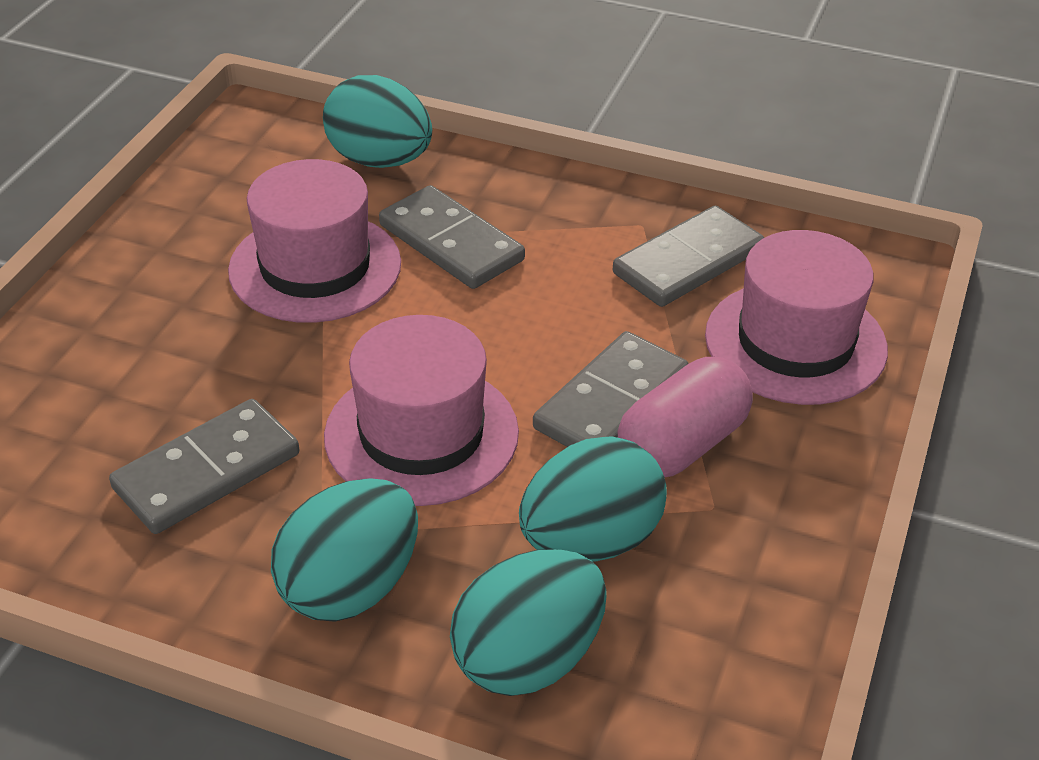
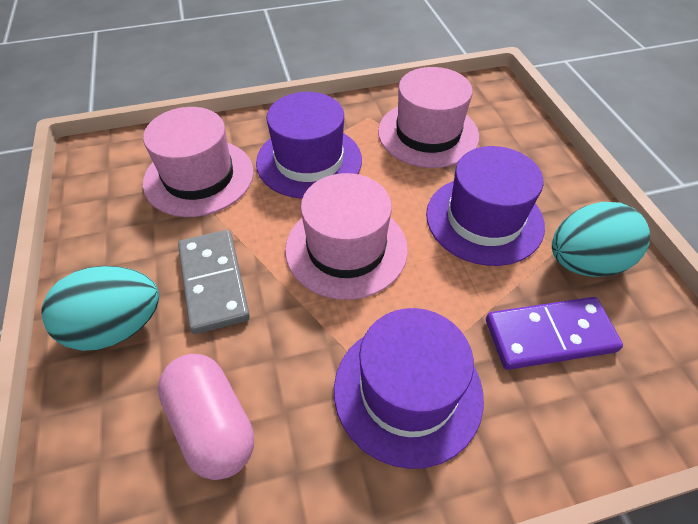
grey domino: 4 -> 1
purple domino: 0 -> 1
purple hat: 0 -> 3
turquoise egg: 4 -> 2

